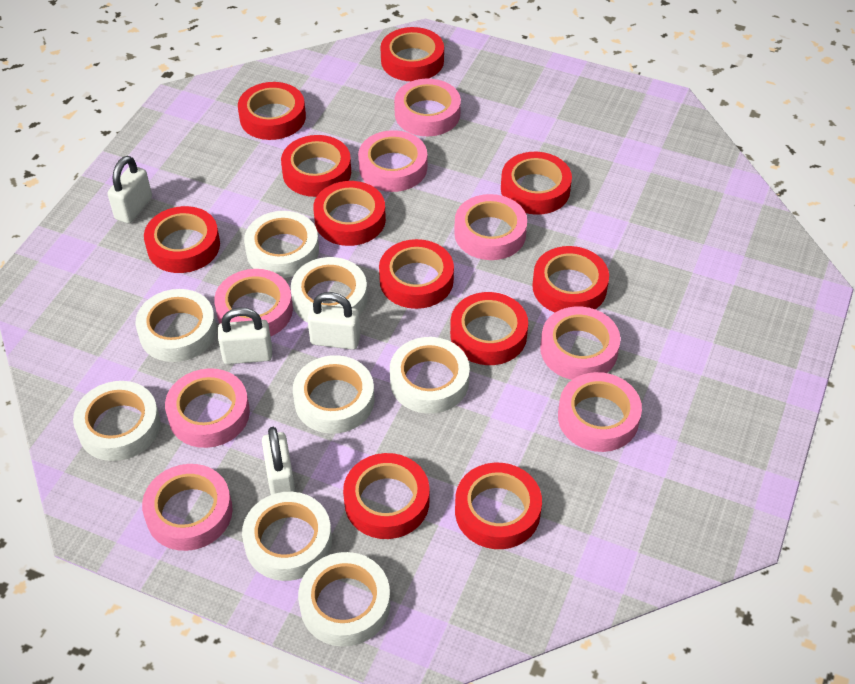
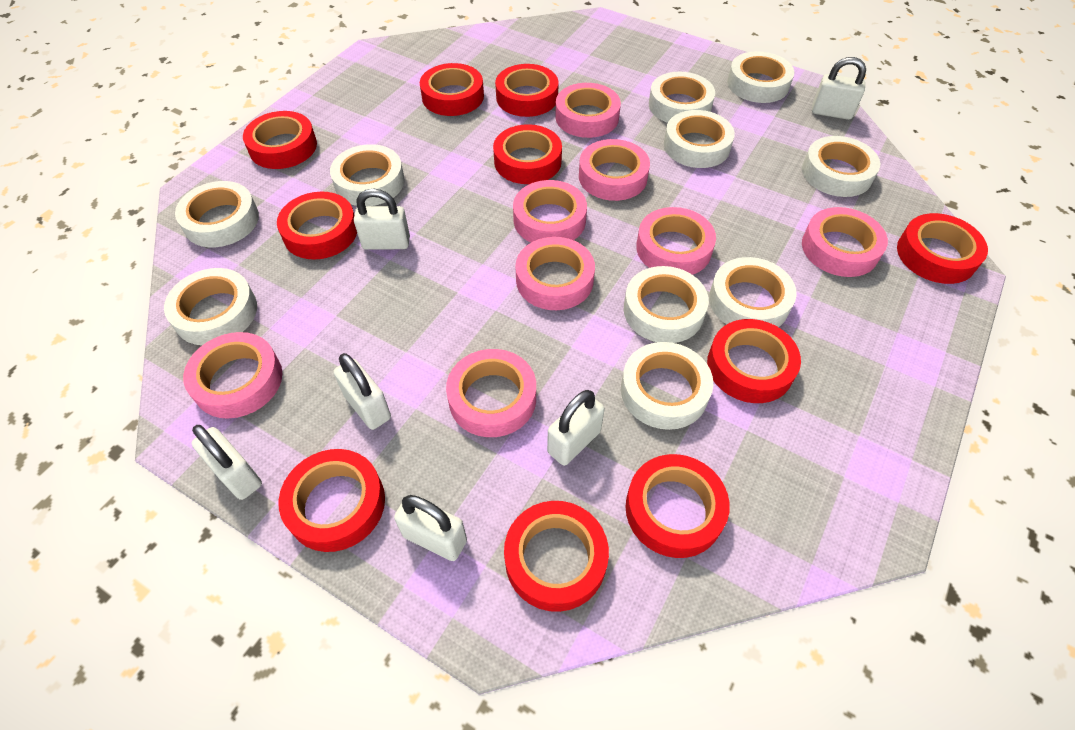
red tape: 11 -> 10
white padlock: 4 -> 6
white tape: 8 -> 10

